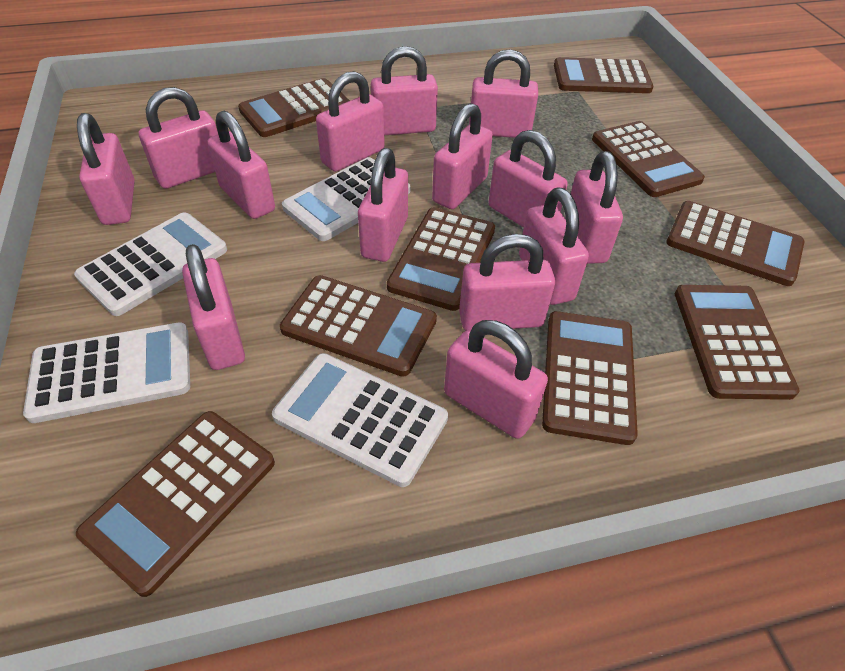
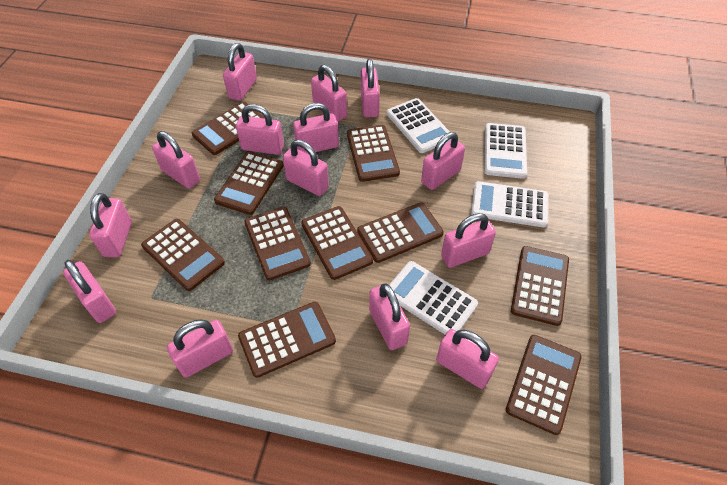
brown calculator: 9 -> 10

